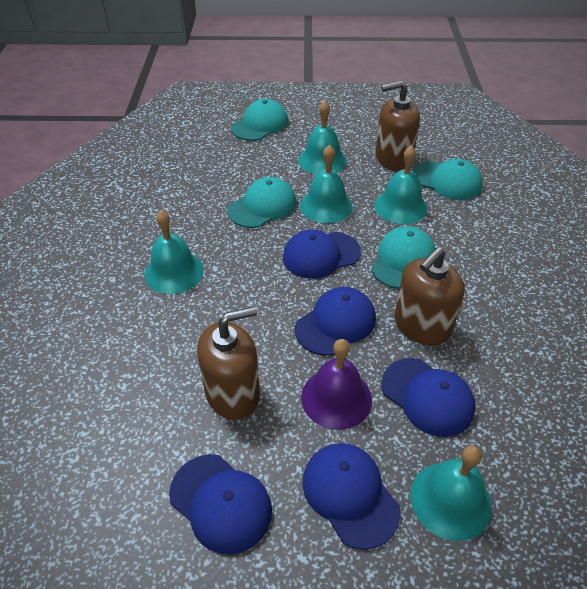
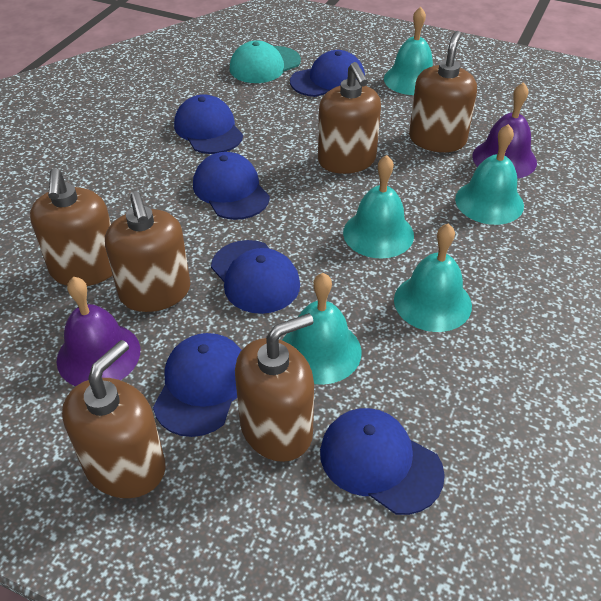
blue cap: 5 -> 6
brown soap dispenser: 3 -> 6
purple bell: 1 -> 2
turquoise cap: 4 -> 1

